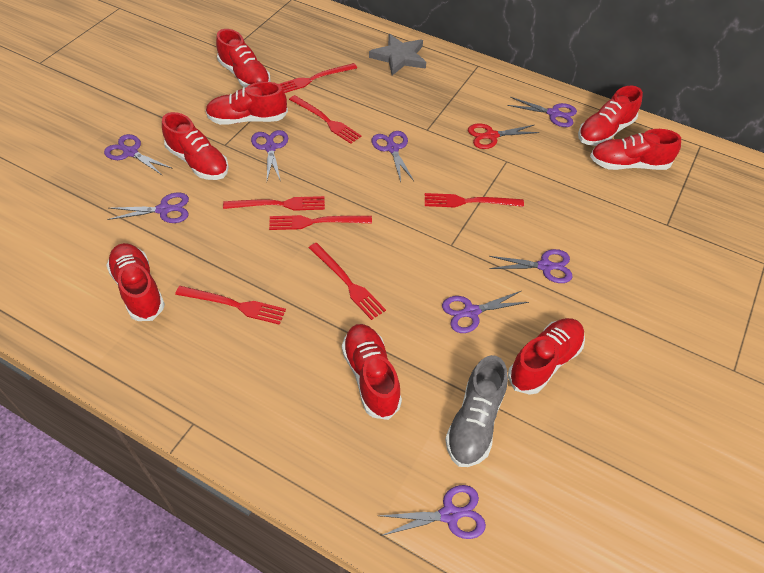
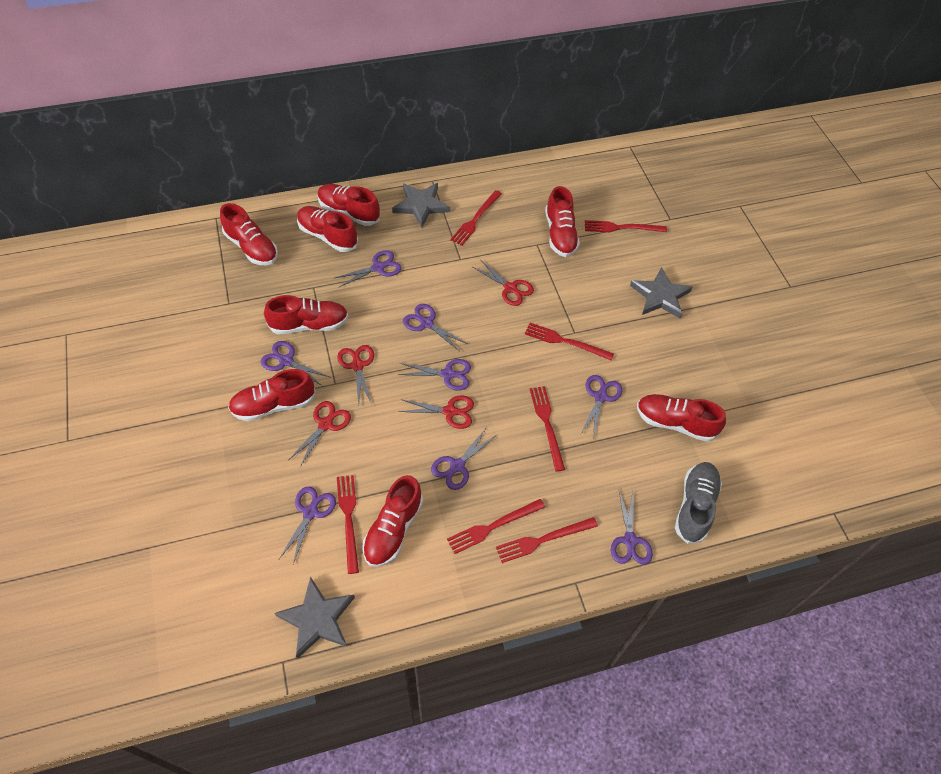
grey star: 1 -> 3
red scissors: 1 -> 4

